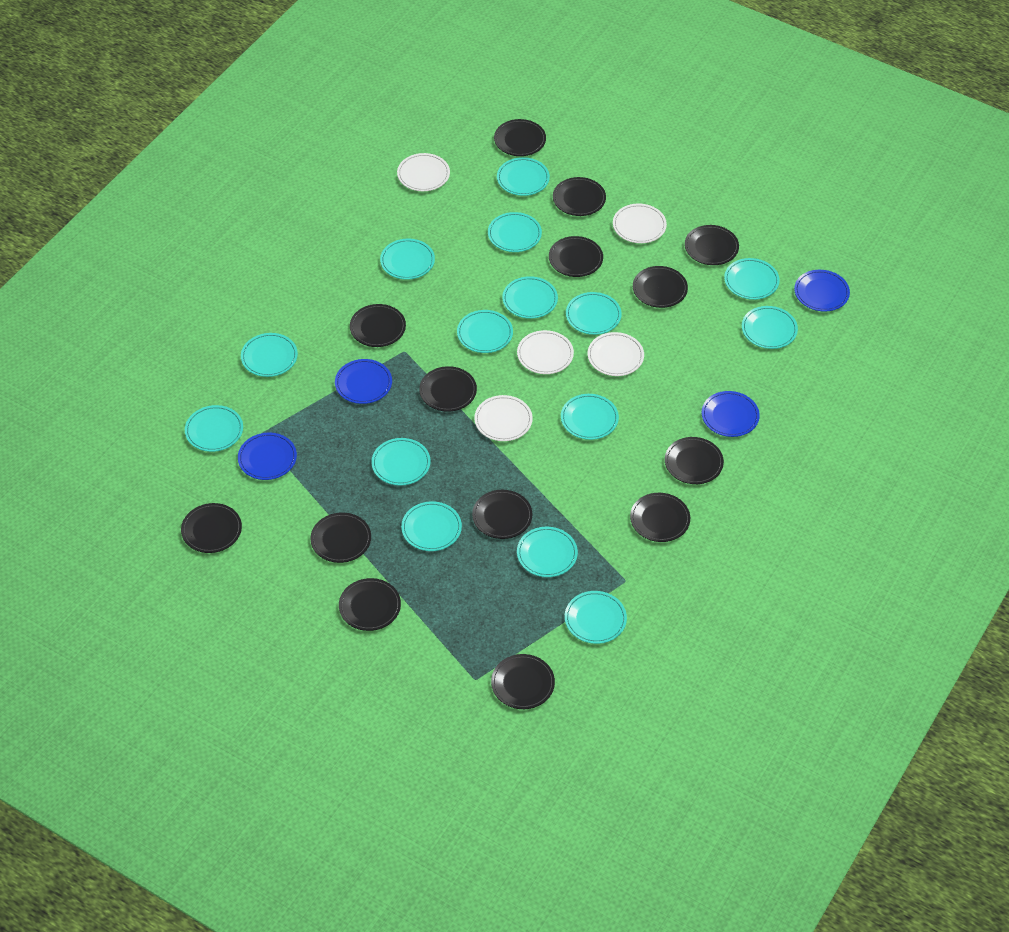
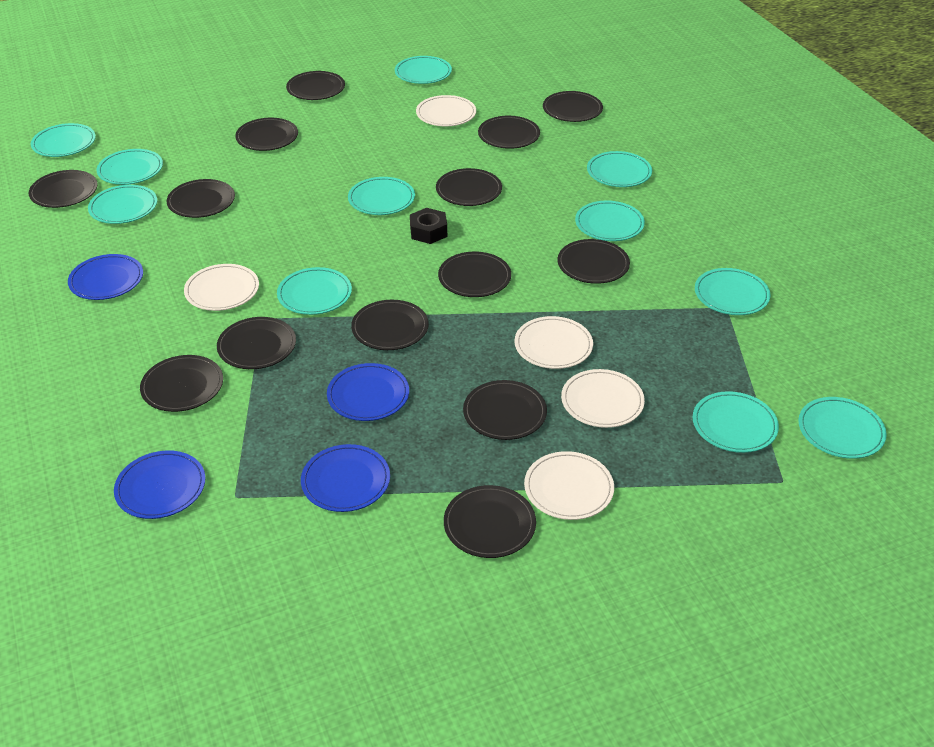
black nut: 0 -> 1
turquoise plate: 15 -> 11

